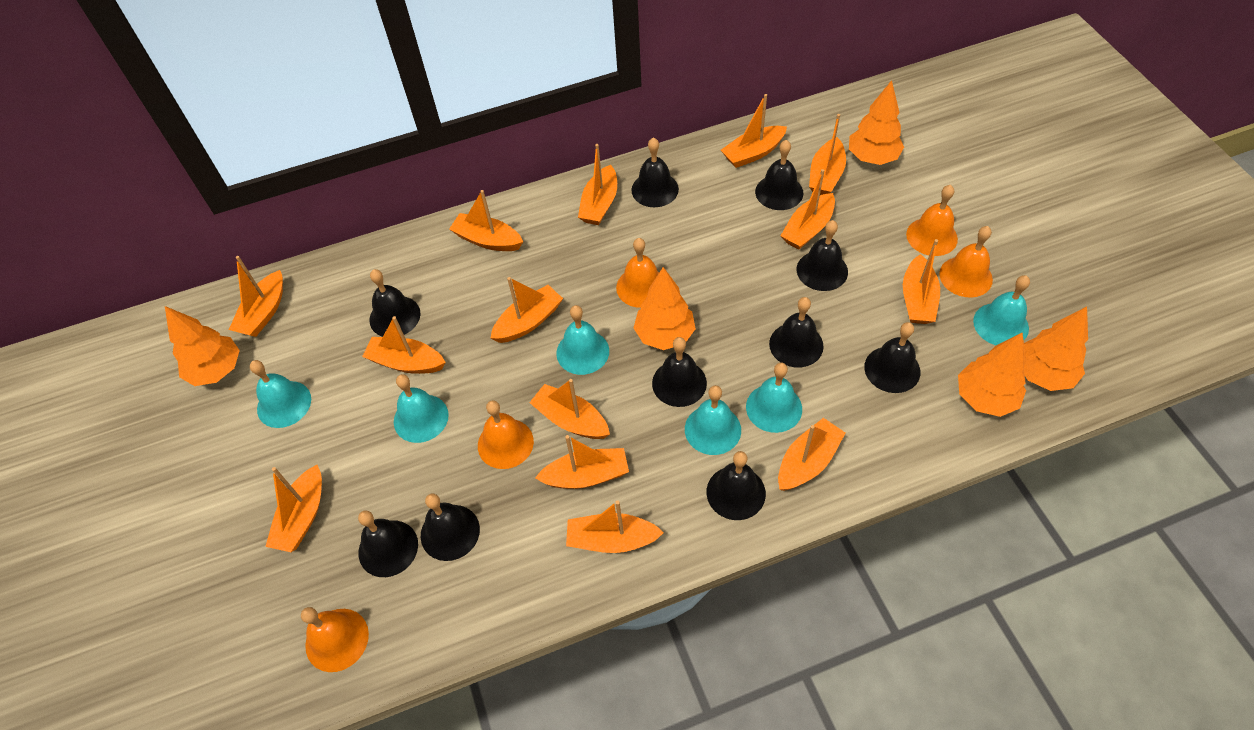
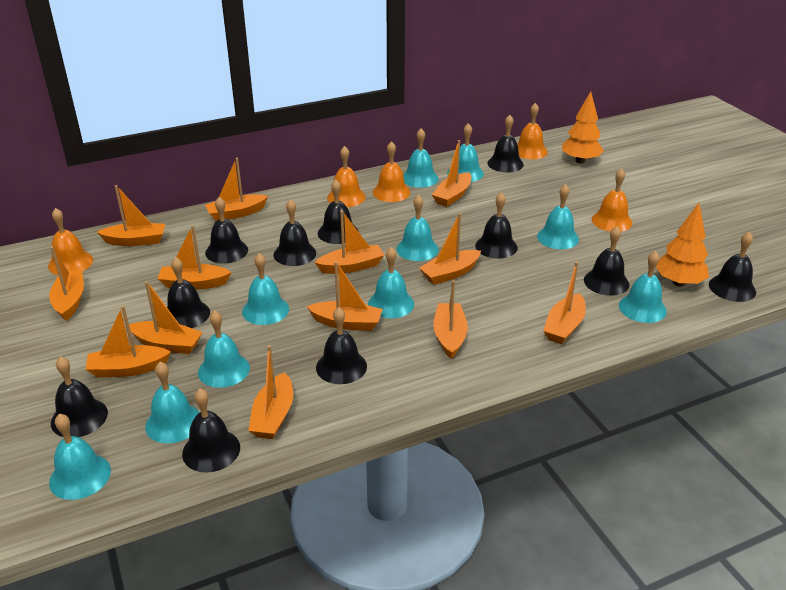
black bell: 10 -> 11
orange boat: 14 -> 13
orange tree: 5 -> 2
turquoise bell: 6 -> 10

